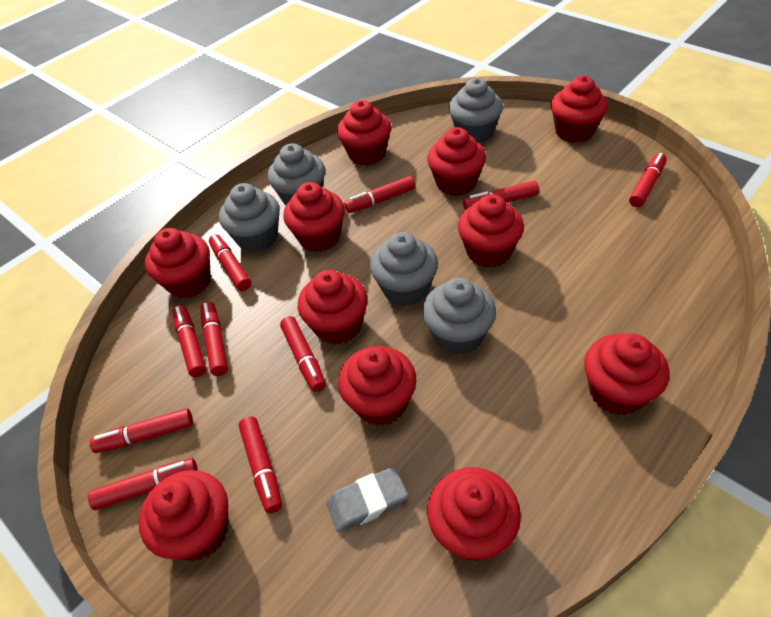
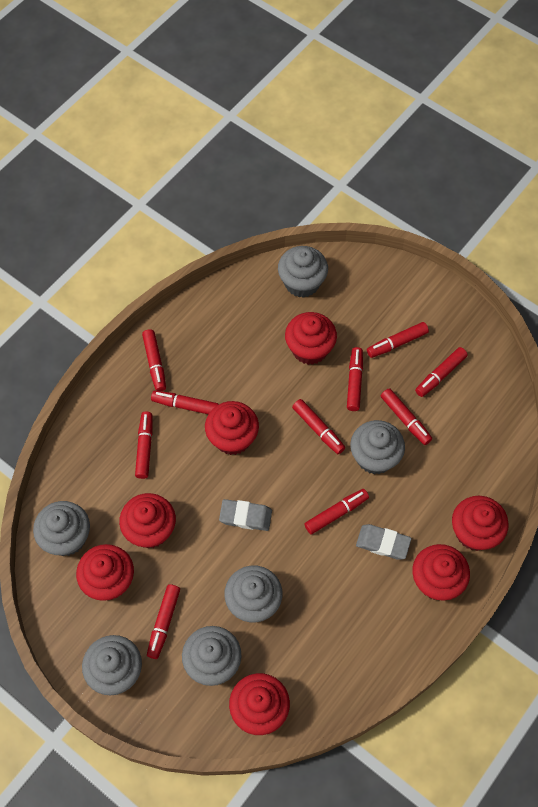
grey cupcake: 5 -> 6
grey eraser: 1 -> 2
red cupcake: 11 -> 7

